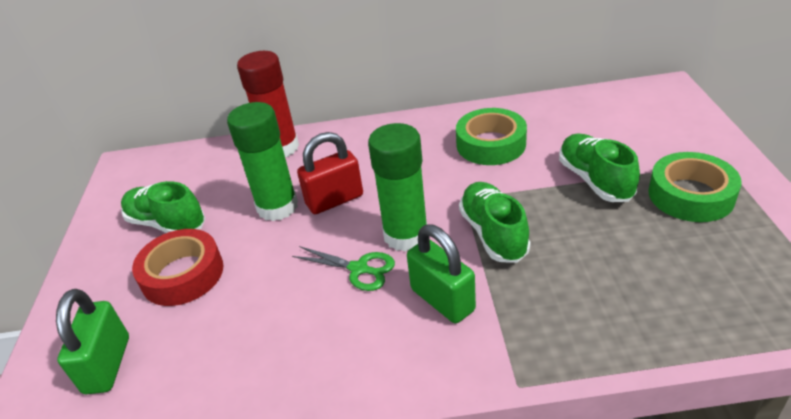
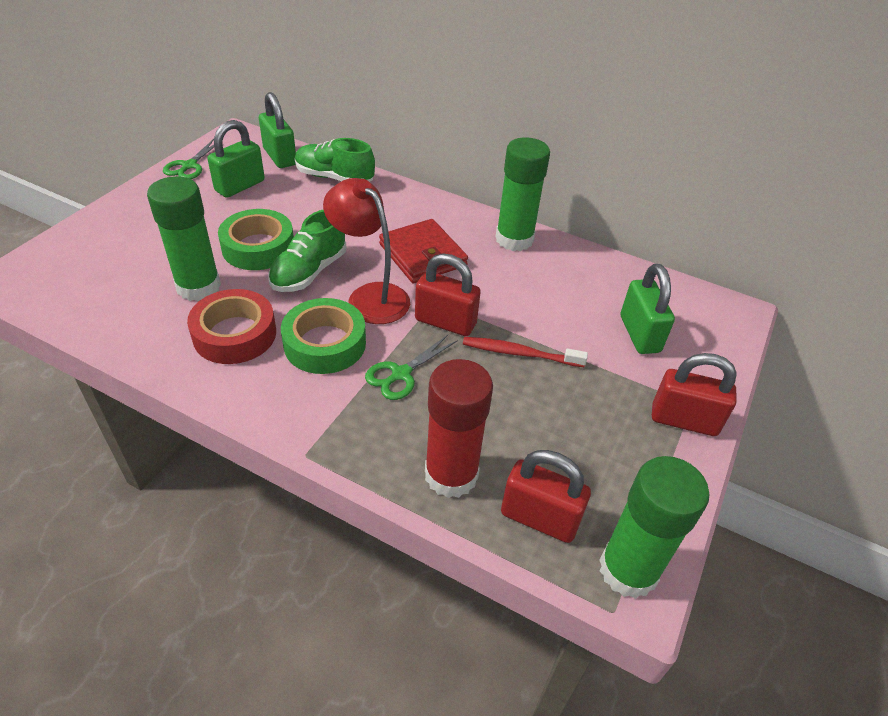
green glue stick: 2 -> 3
green padlock: 2 -> 3
green scissors: 1 -> 2
green shoe: 3 -> 2
red lamp: 0 -> 1
red padlock: 1 -> 3
red toothbrush: 0 -> 1
red wallet: 0 -> 1

